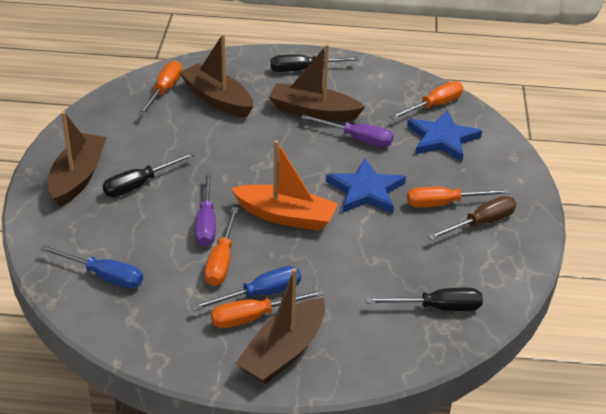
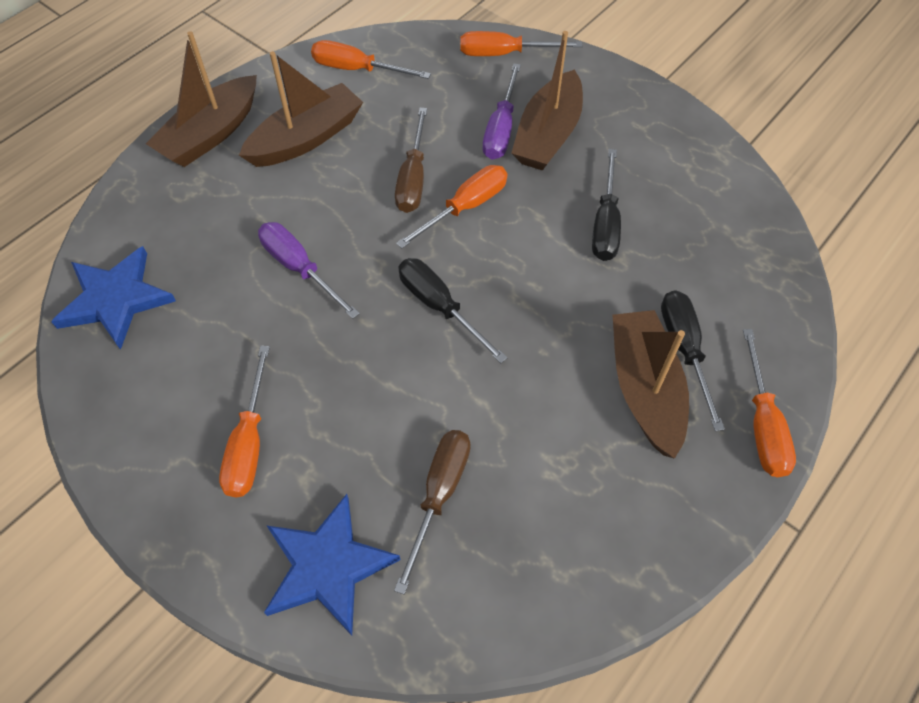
blue screwdriver: 2 -> 0
brown screwdriver: 1 -> 2
orange boat: 1 -> 0

